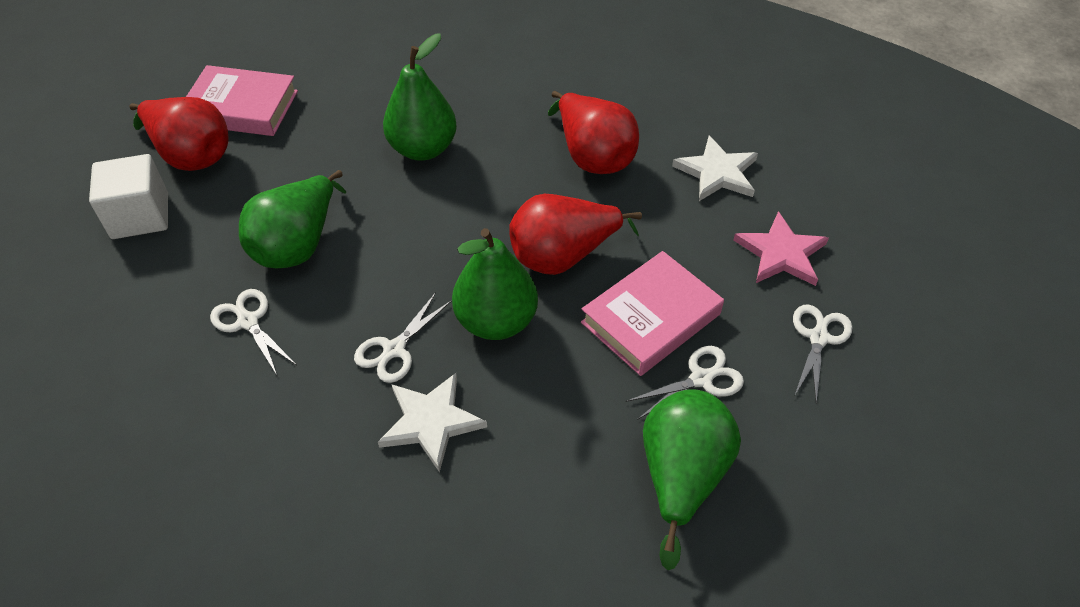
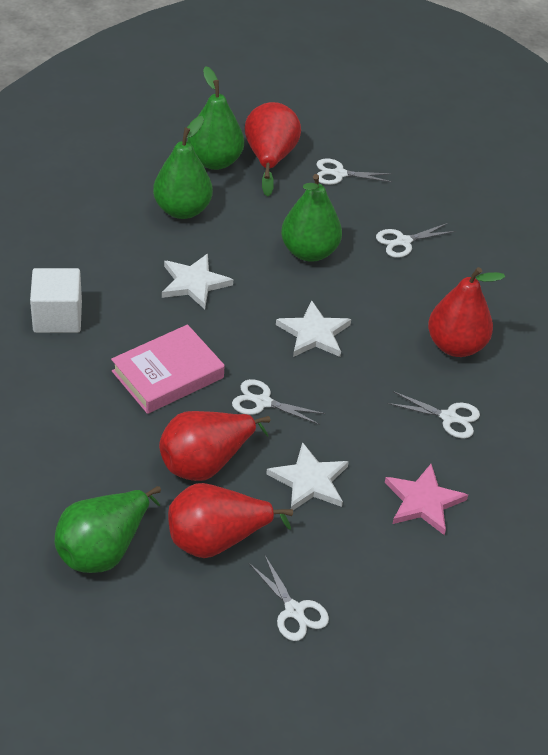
pink book: 2 -> 1
red pear: 3 -> 4
white scissors: 4 -> 5
white star: 2 -> 3

